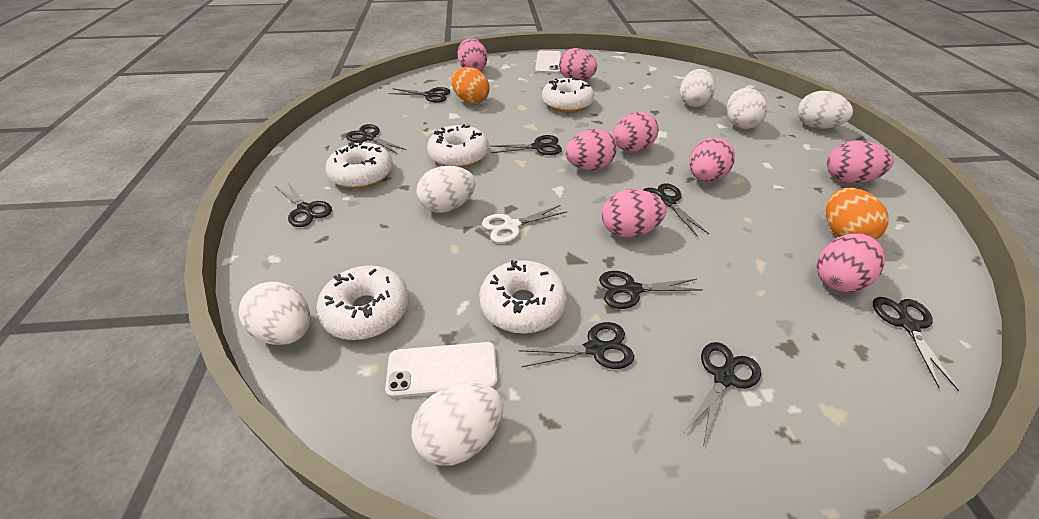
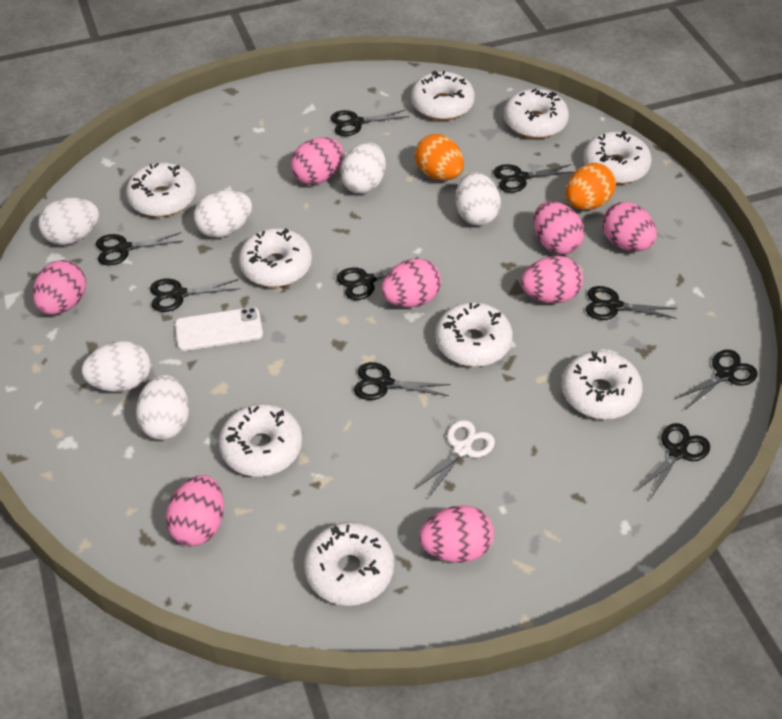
white donut: 5 -> 9
white phone: 2 -> 1

